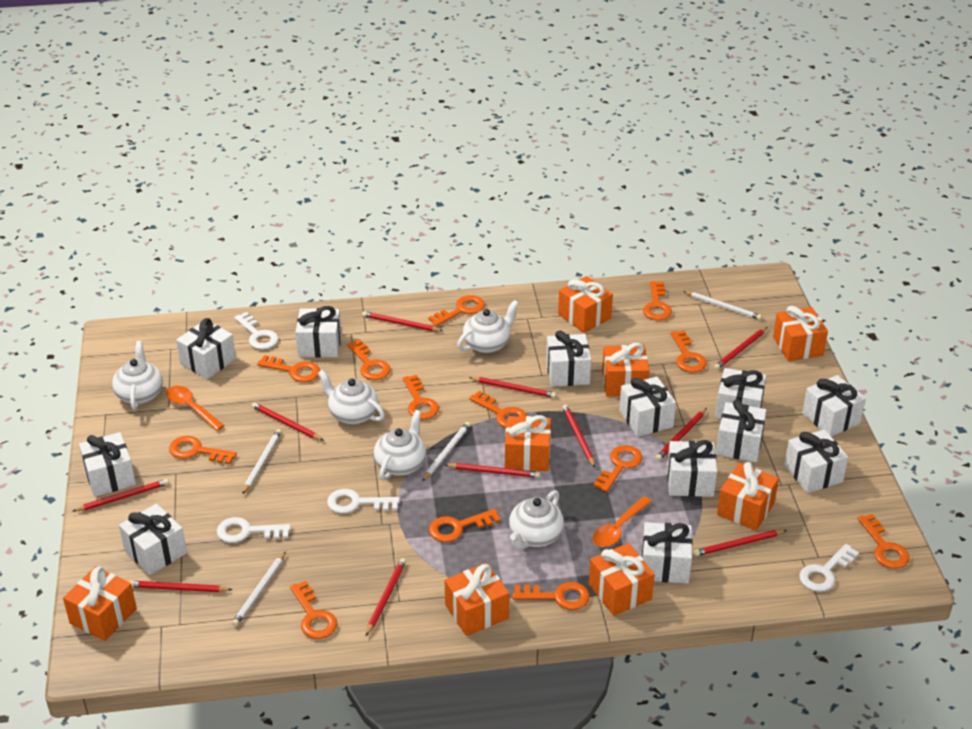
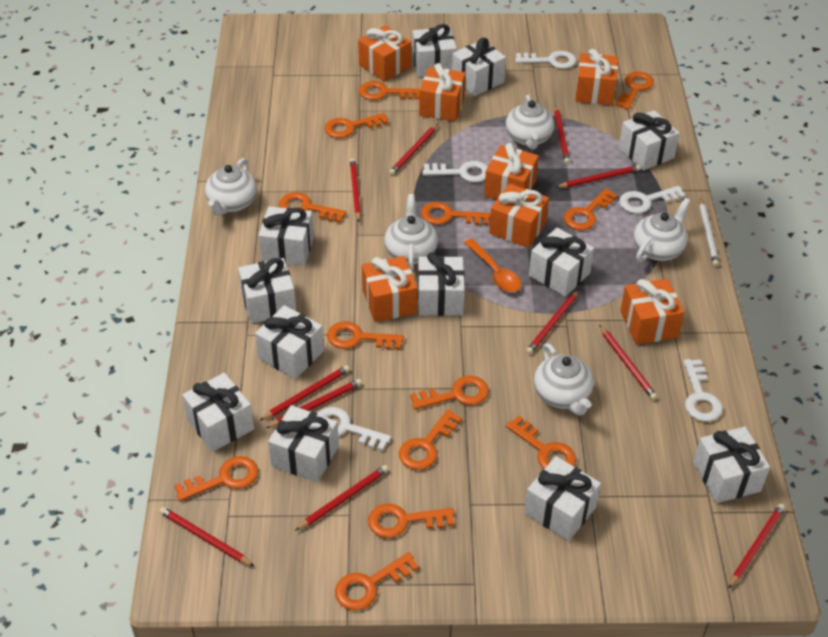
orange gift: 8 -> 7
orange spoon: 2 -> 1
white key: 4 -> 5
white pencil: 4 -> 1

